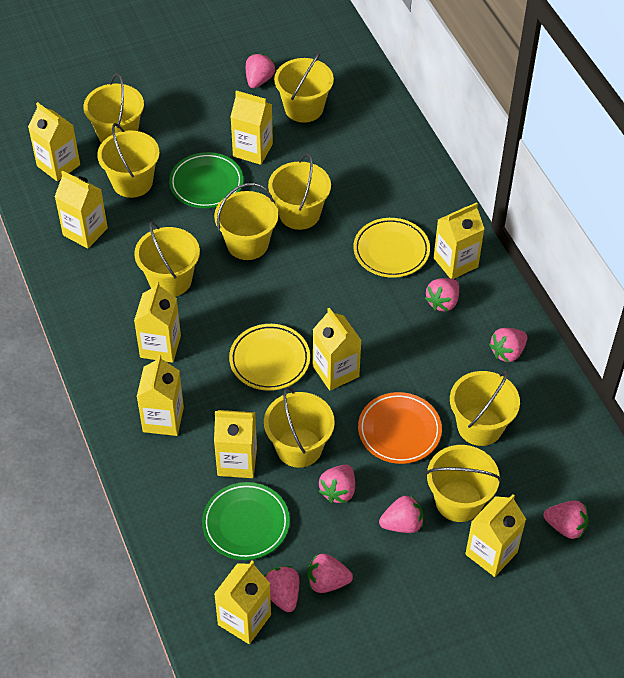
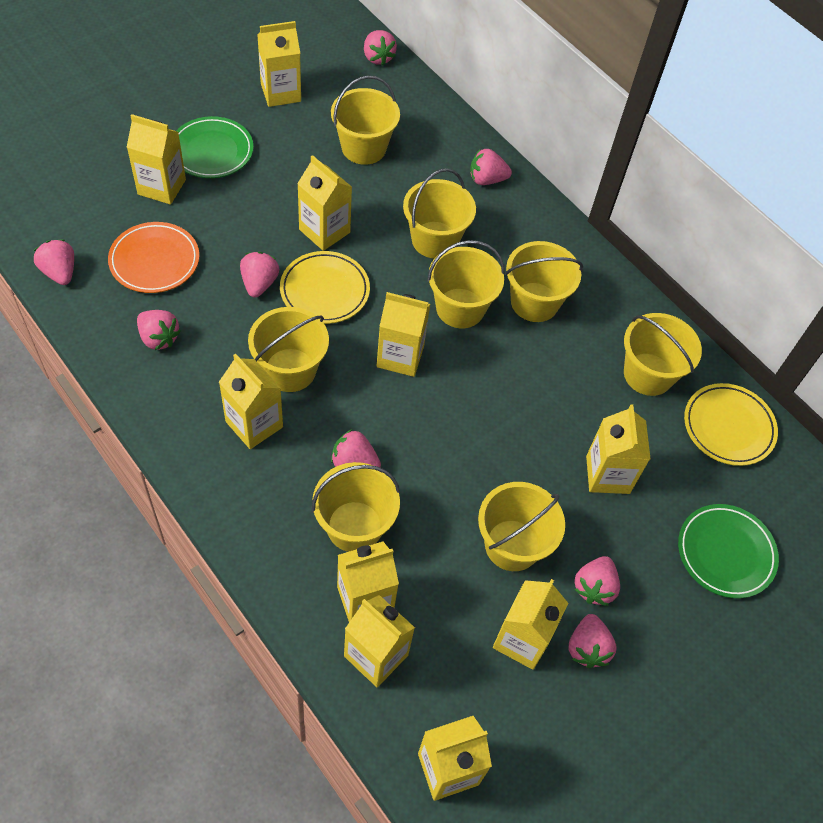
yellow bucket: 9 -> 8

